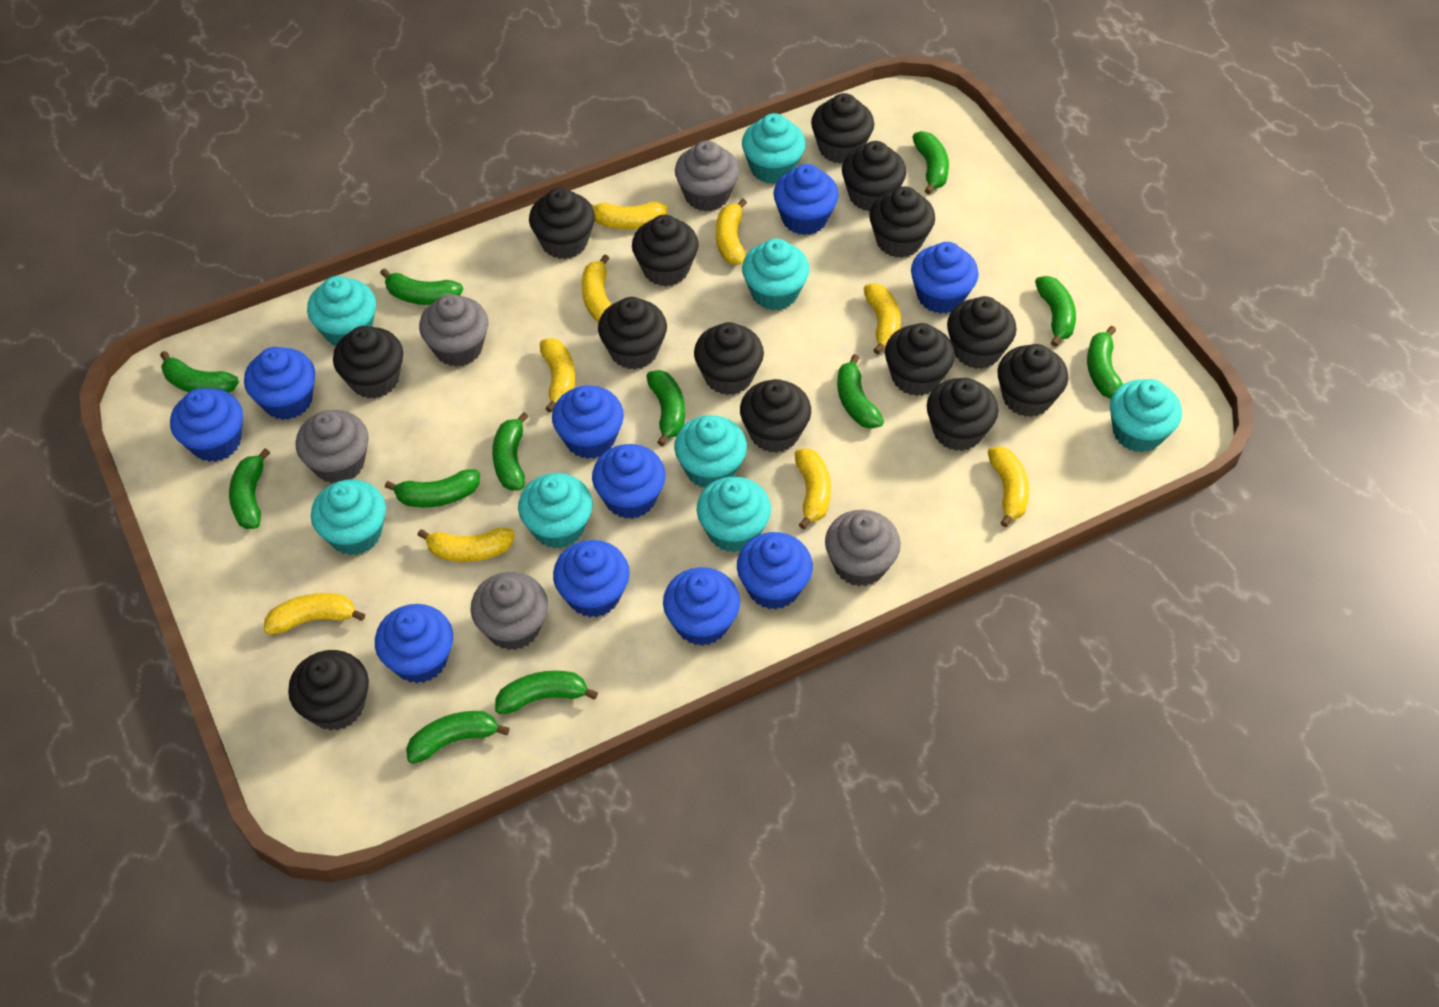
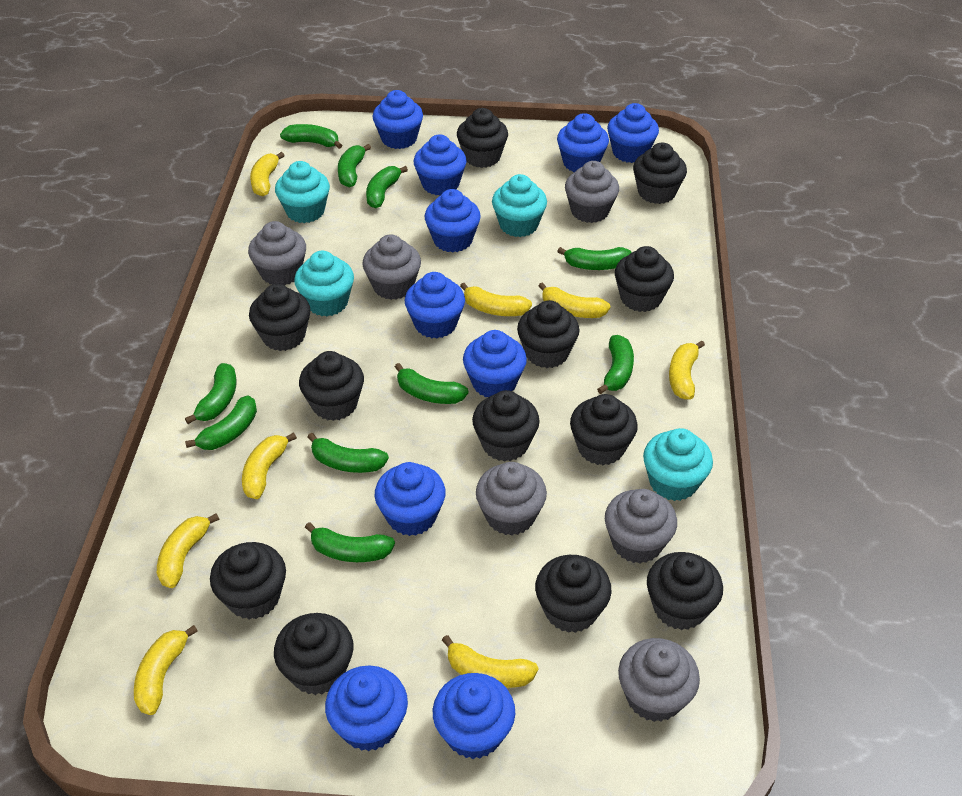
black cupcake: 14 -> 12
green banana: 12 -> 10
grey cupcake: 5 -> 6
turquoise cupcake: 8 -> 4
yellow banana: 9 -> 8

